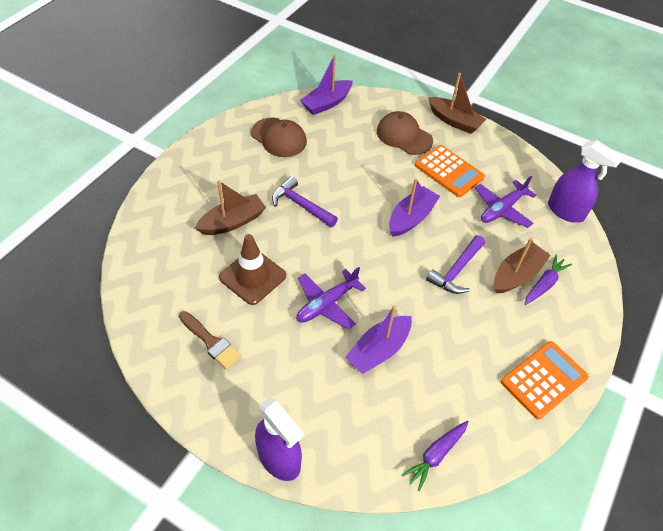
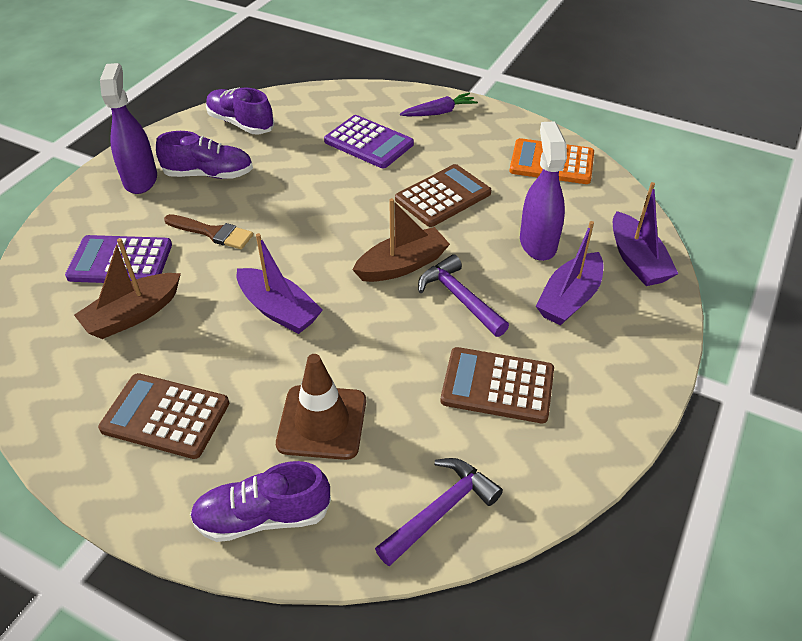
brown boat: 3 -> 2
brown calculator: 0 -> 3
brown cap: 2 -> 0
orange calculator: 2 -> 1
purple calculator: 0 -> 2
purple carrot: 2 -> 1
purple plane: 2 -> 0
purple shoe: 0 -> 3

